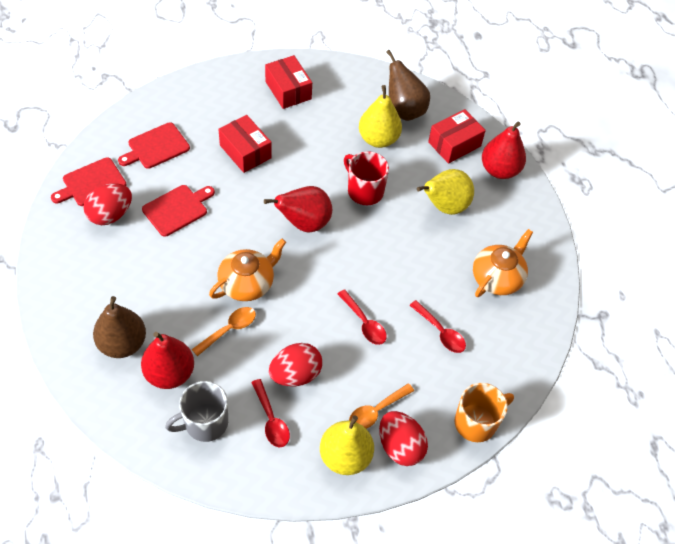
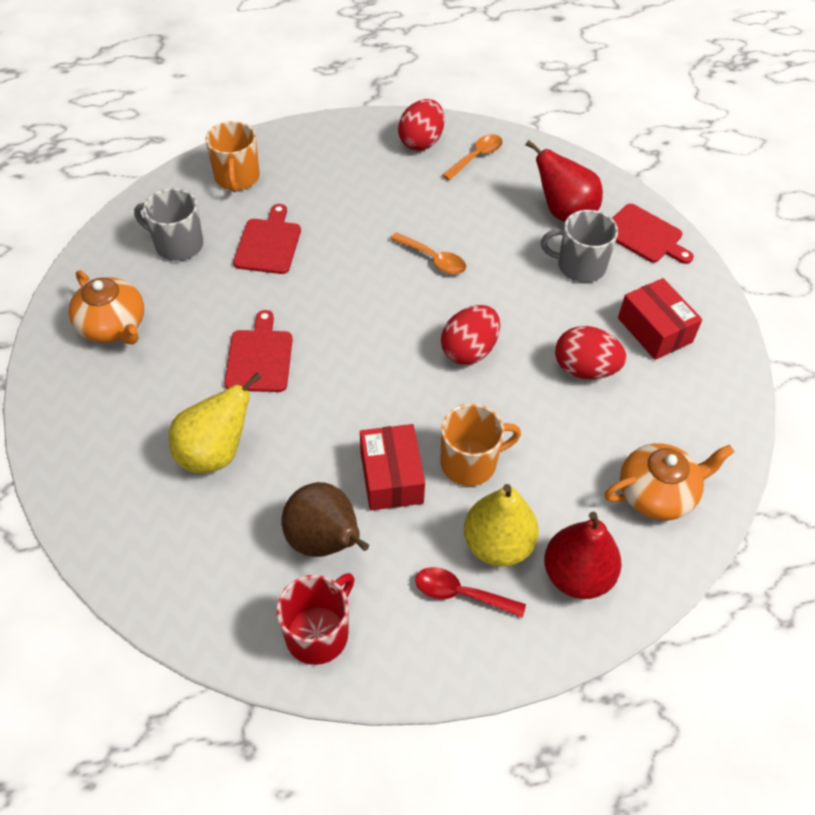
brown pear: 2 -> 1
grey mug: 1 -> 2
orange mug: 1 -> 2
red box: 3 -> 2
red pear: 3 -> 2
red spoon: 3 -> 1
yellow pear: 3 -> 2

